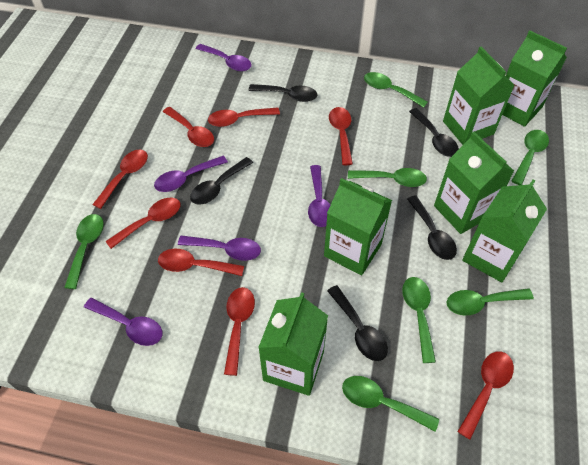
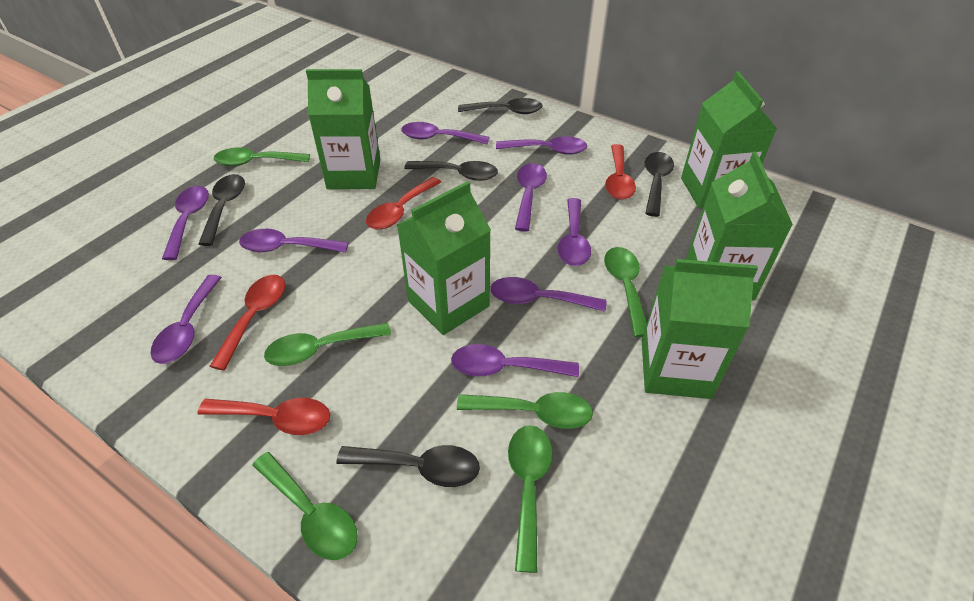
green carton: 6 -> 5
green spoon: 7 -> 6
purple spoon: 5 -> 9
red spoon: 8 -> 4

